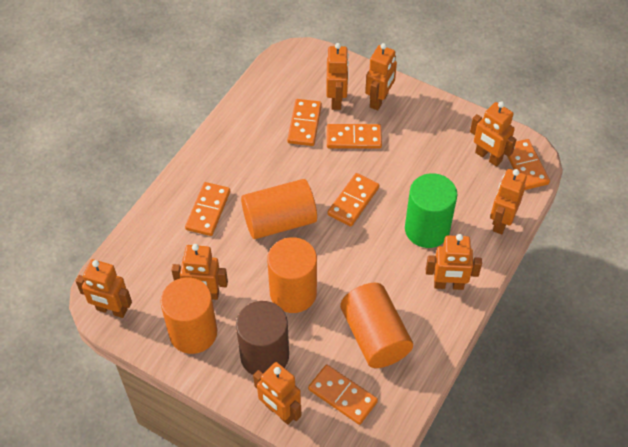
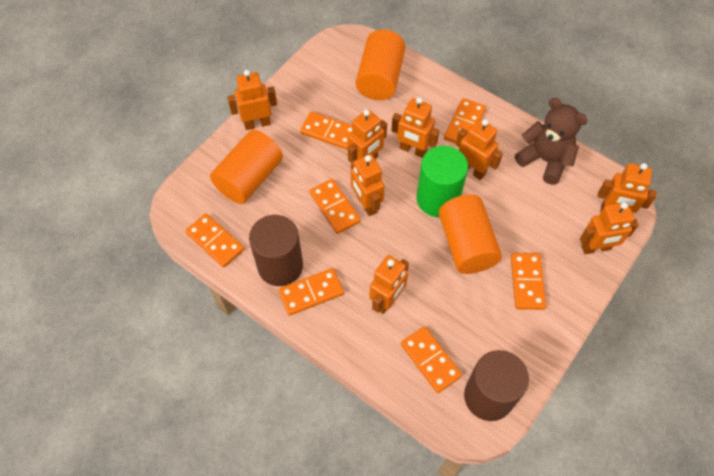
brown cylinder: 1 -> 2
brown teddy bear: 0 -> 1
orange cylinder: 4 -> 3
orange domino: 6 -> 7

